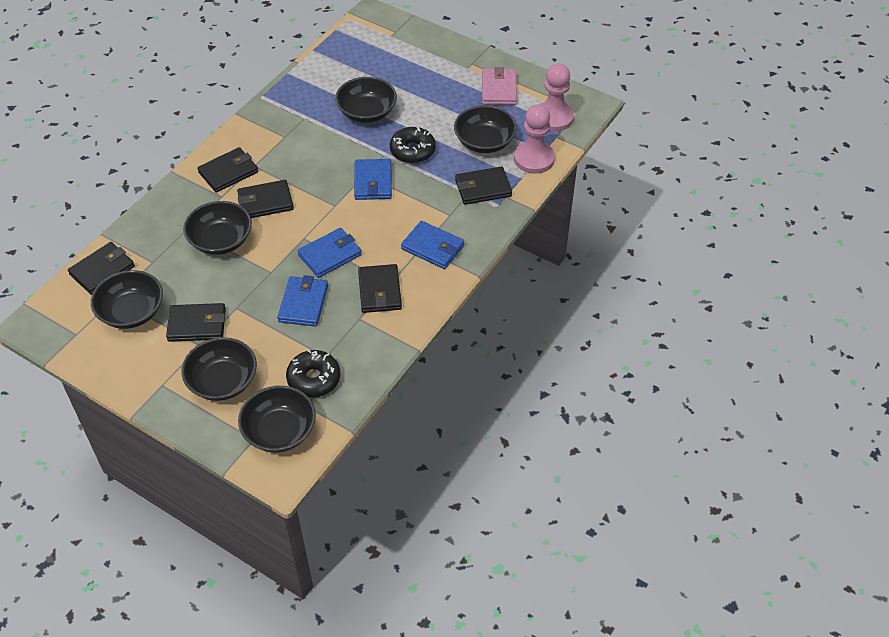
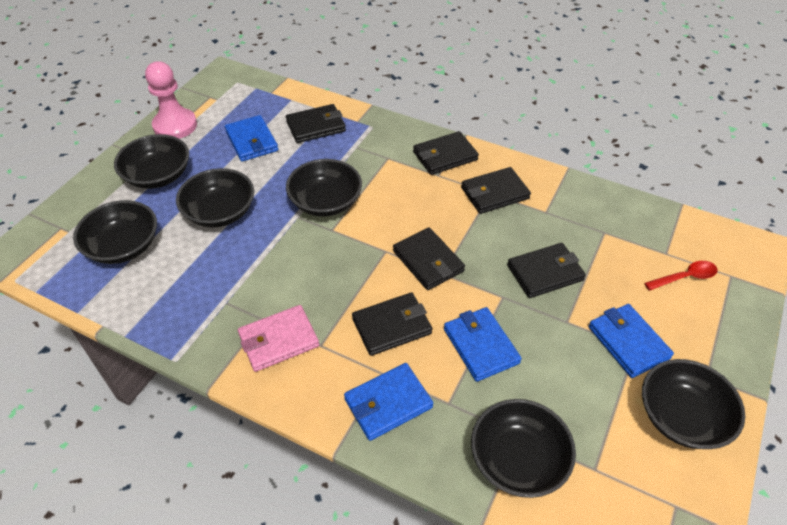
black donut: 2 -> 0
pink pawn: 2 -> 1
red spoon: 0 -> 1

